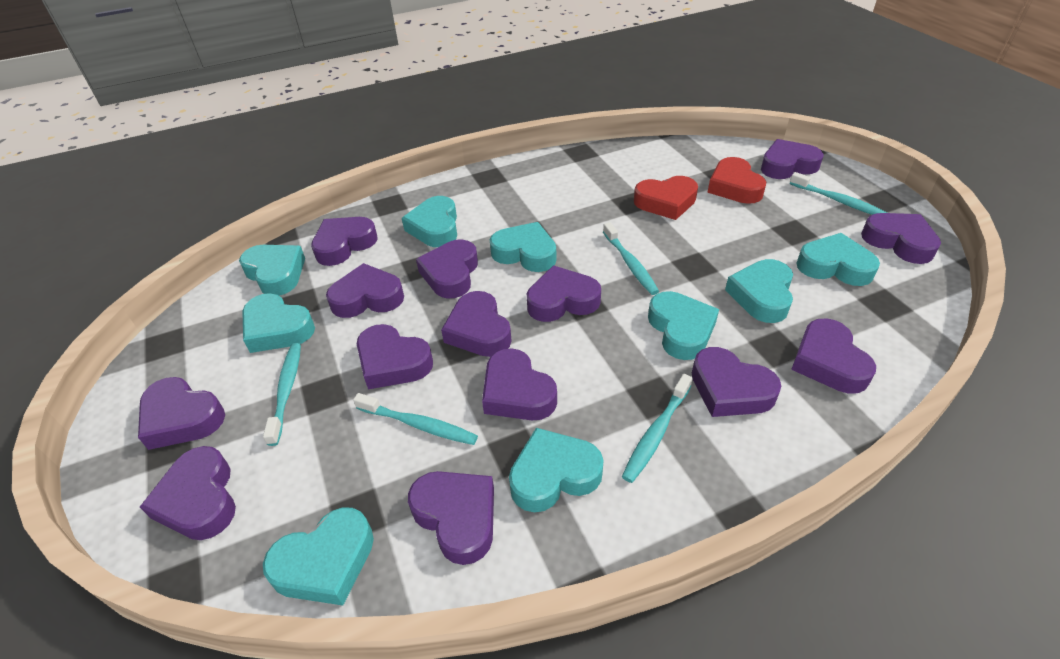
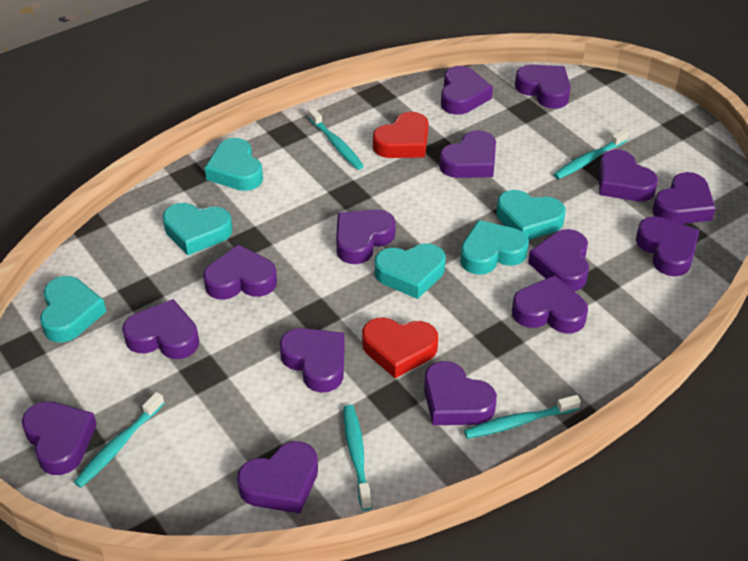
purple heart: 14 -> 15
turquoise heart: 9 -> 6

